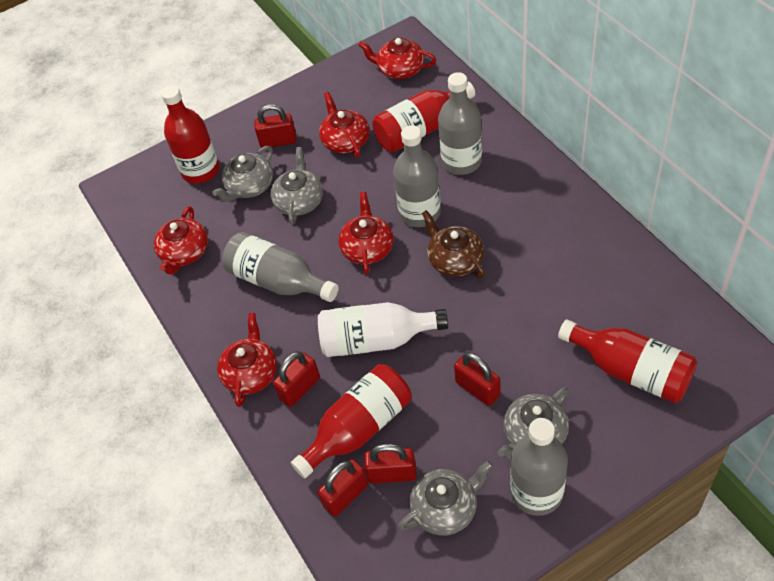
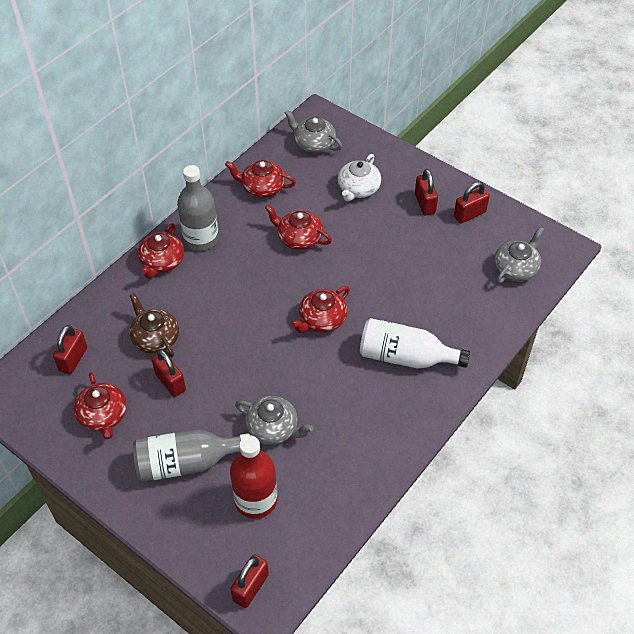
grey bottle: 4 -> 2
grey teapot: 4 -> 3
red bottle: 4 -> 1
white teapot: 0 -> 1

